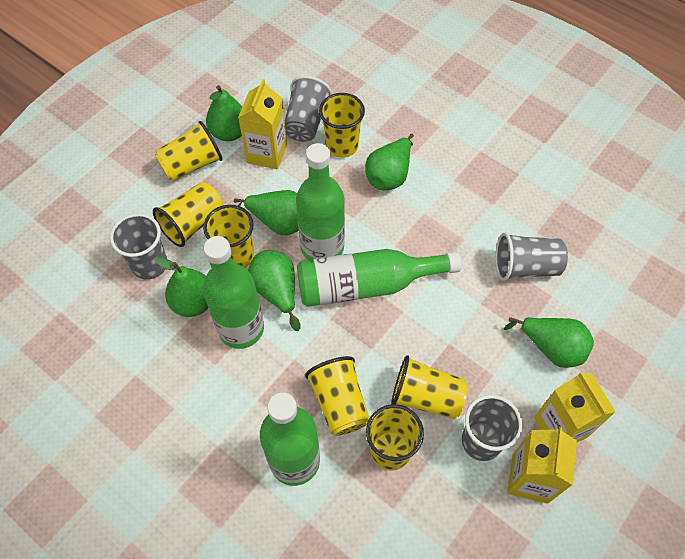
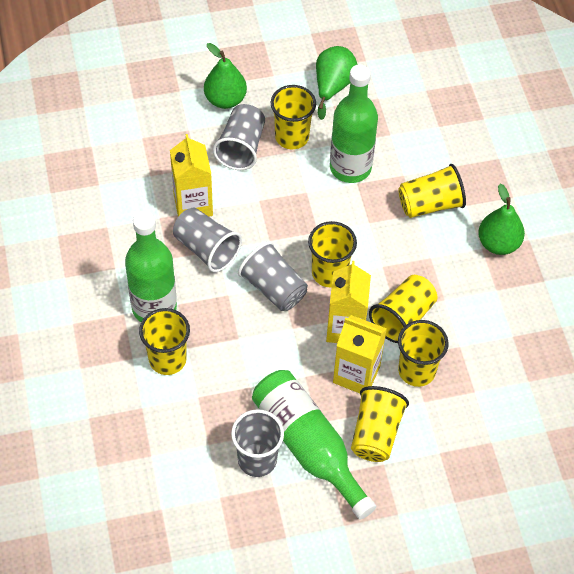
green bottle: 4 -> 3
green pear: 6 -> 3

